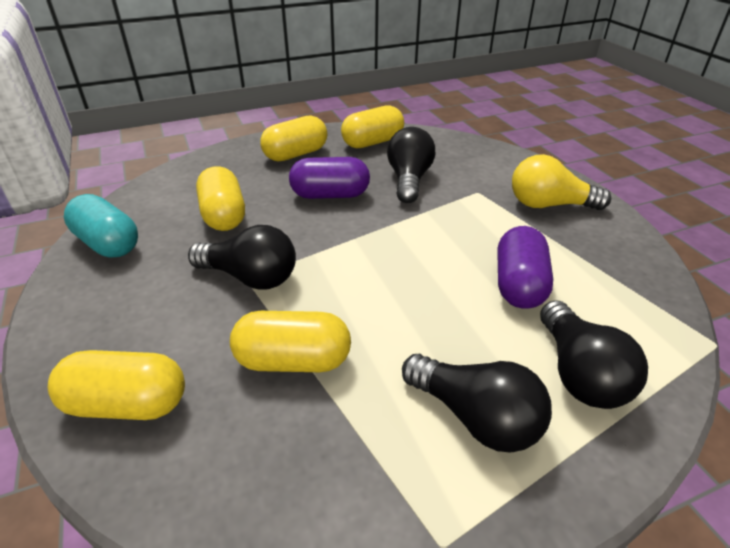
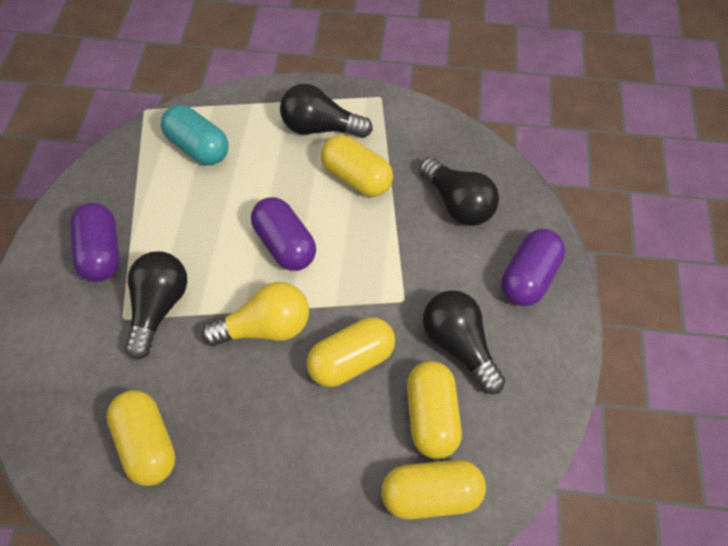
purple capsule: 2 -> 3

